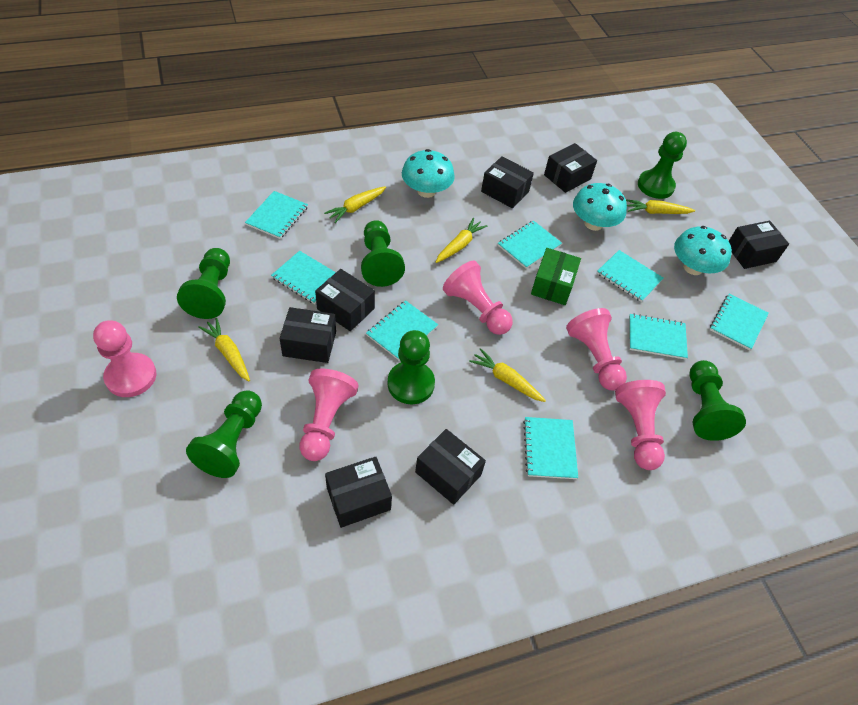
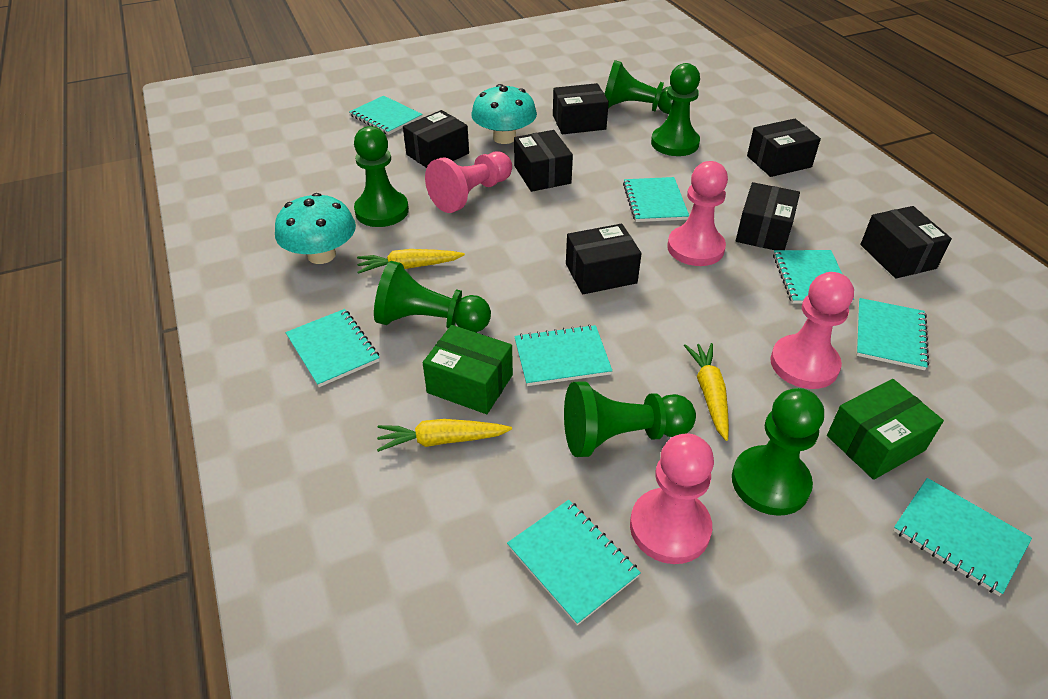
green box: 1 -> 2
pink pawn: 5 -> 4
turquoise mushroom: 3 -> 2
yellow carrot: 5 -> 3

